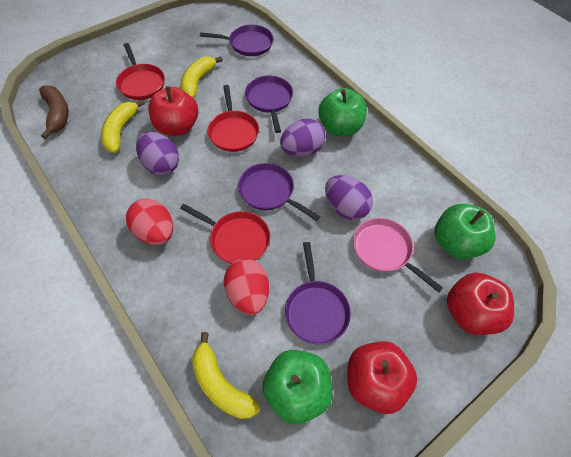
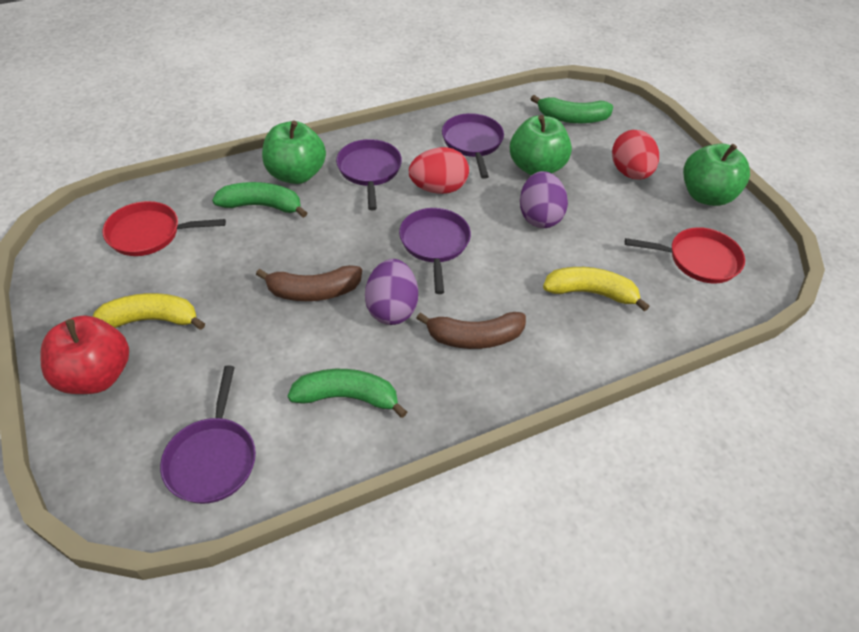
brown banana: 1 -> 2
green banana: 0 -> 3
pink pan: 1 -> 0
purple egg: 3 -> 2
red apple: 3 -> 1
red pan: 3 -> 2
yellow banana: 3 -> 2

